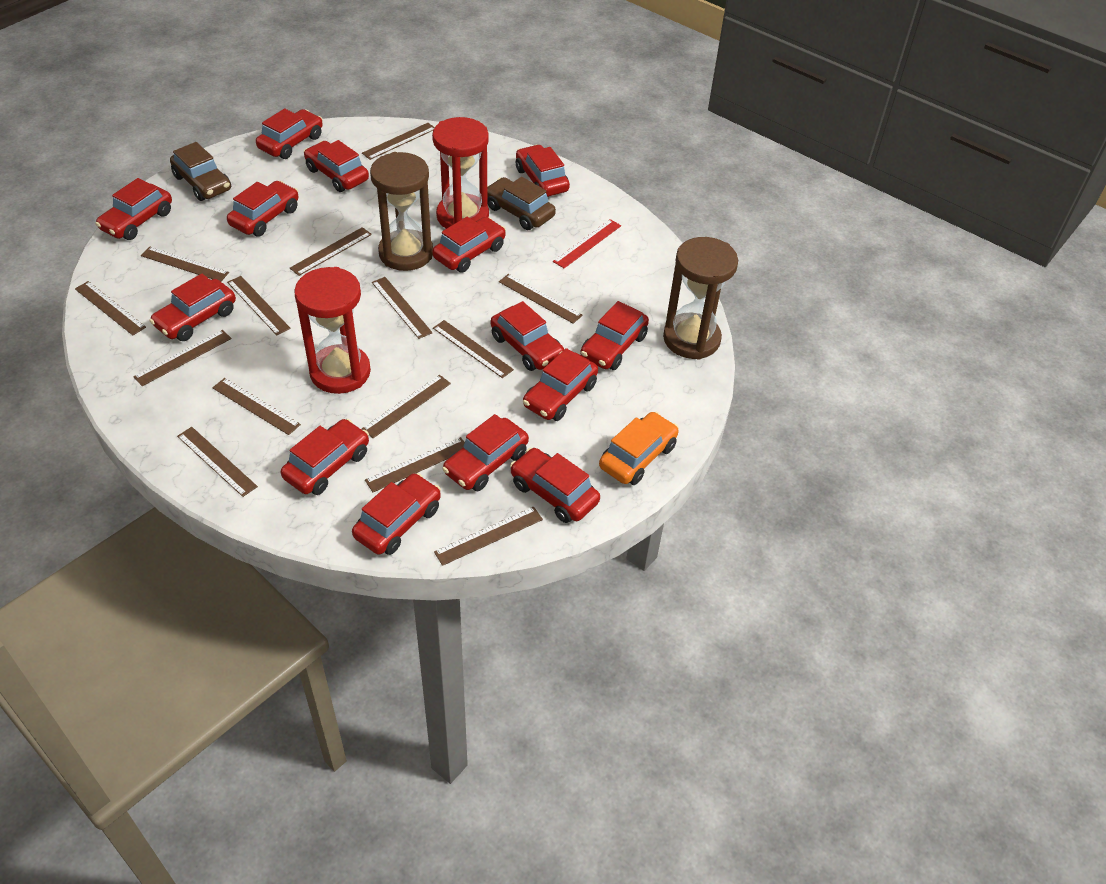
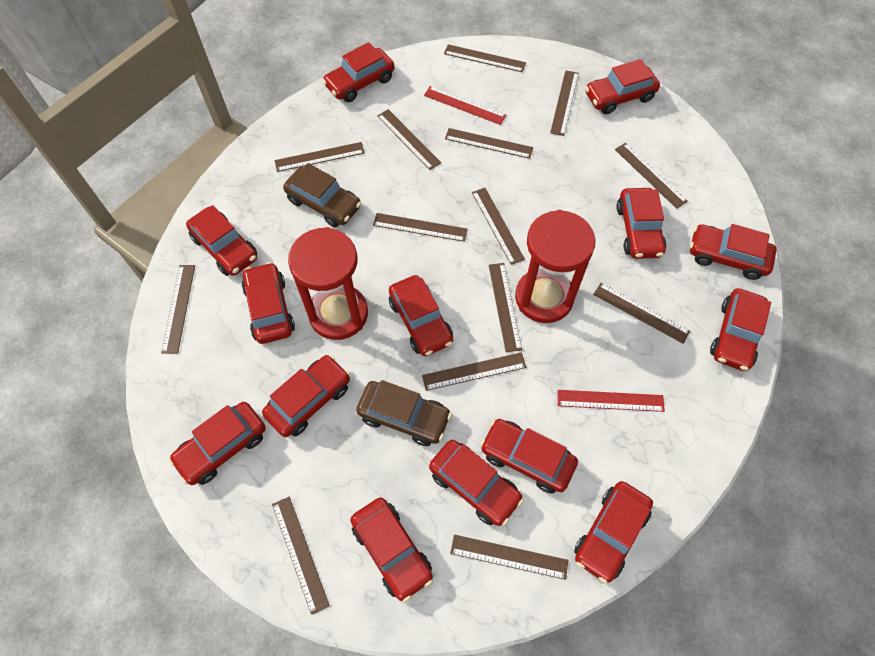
brown hourglass: 2 -> 0
orange car: 1 -> 0
red ruler: 1 -> 2

